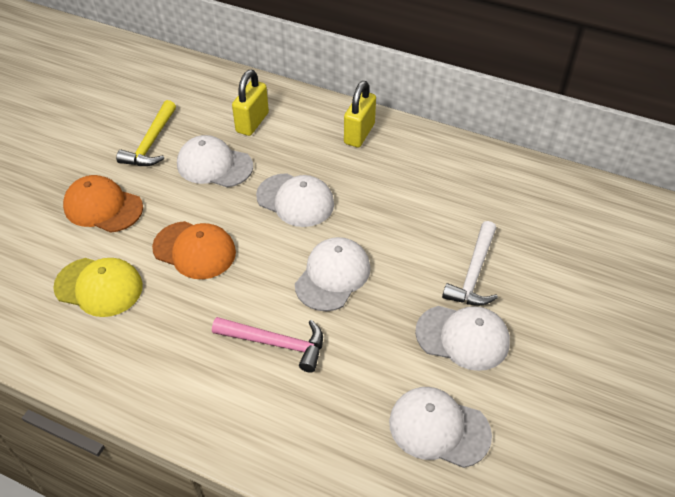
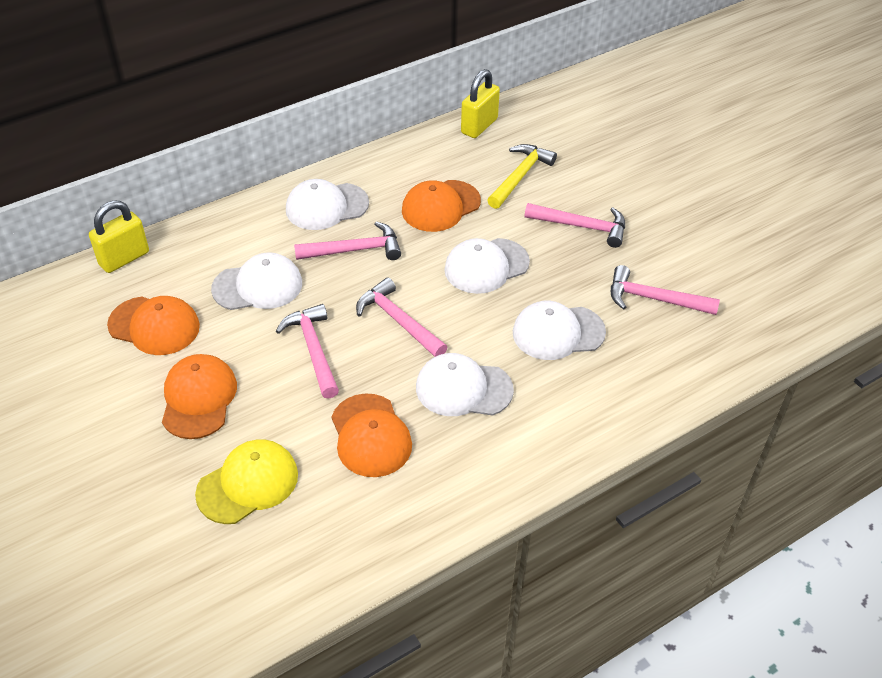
orange cap: 2 -> 4
pink hammer: 1 -> 5
white hammer: 1 -> 0

